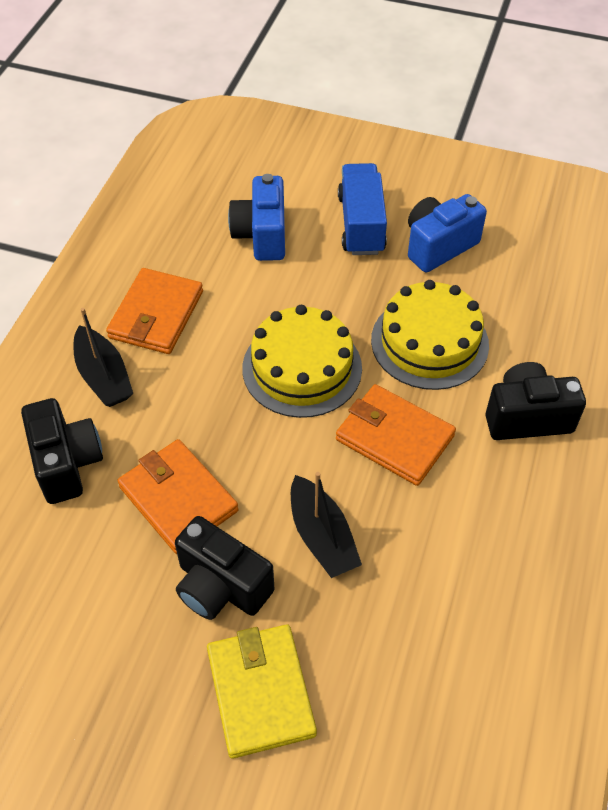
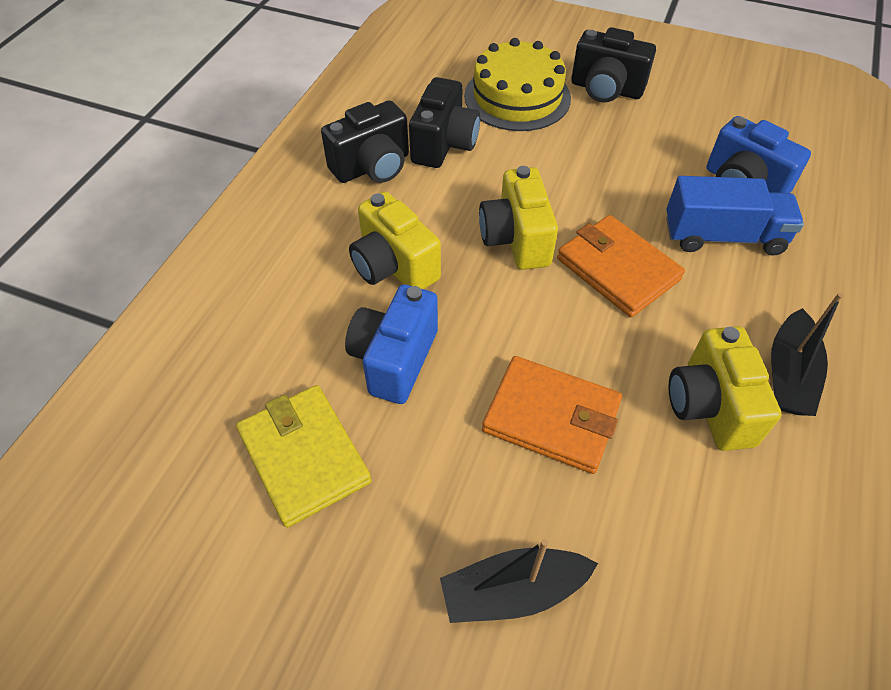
orange wallet: 3 -> 2
yellow cake: 2 -> 1
yellow camera: 0 -> 3

